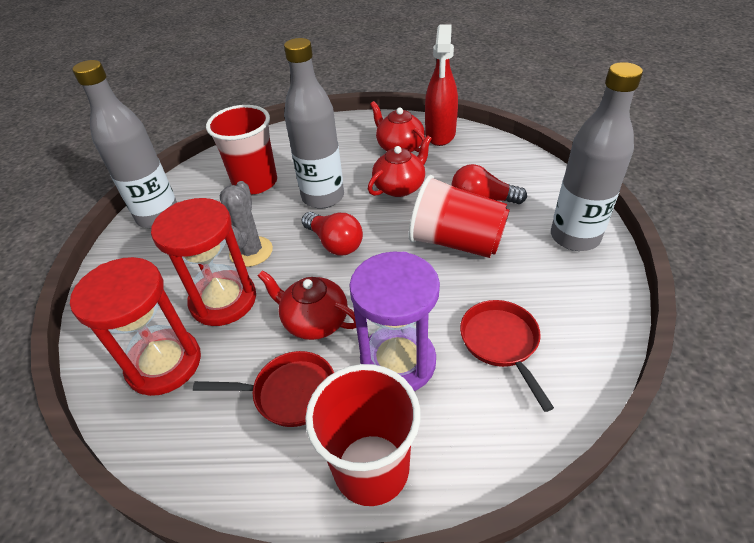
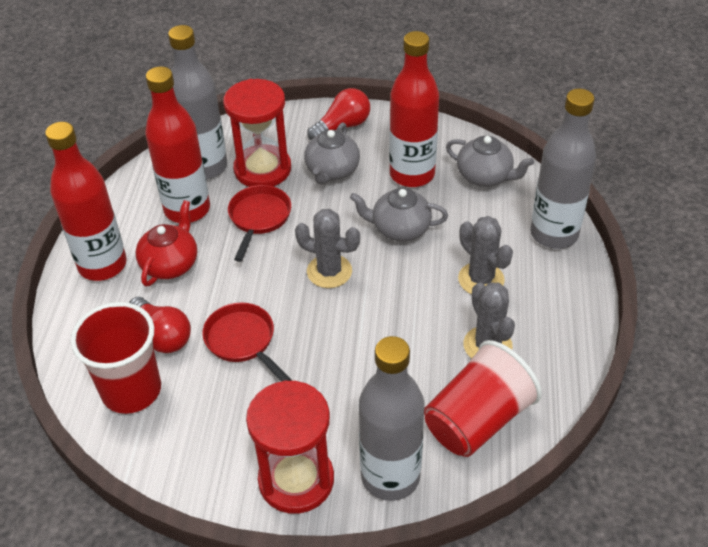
grey cactus: 1 -> 3
grey teapot: 0 -> 3
purple hourglass: 1 -> 0
red bottle: 0 -> 3
red cup: 3 -> 2
red spray bottle: 1 -> 0
red teapot: 3 -> 1

